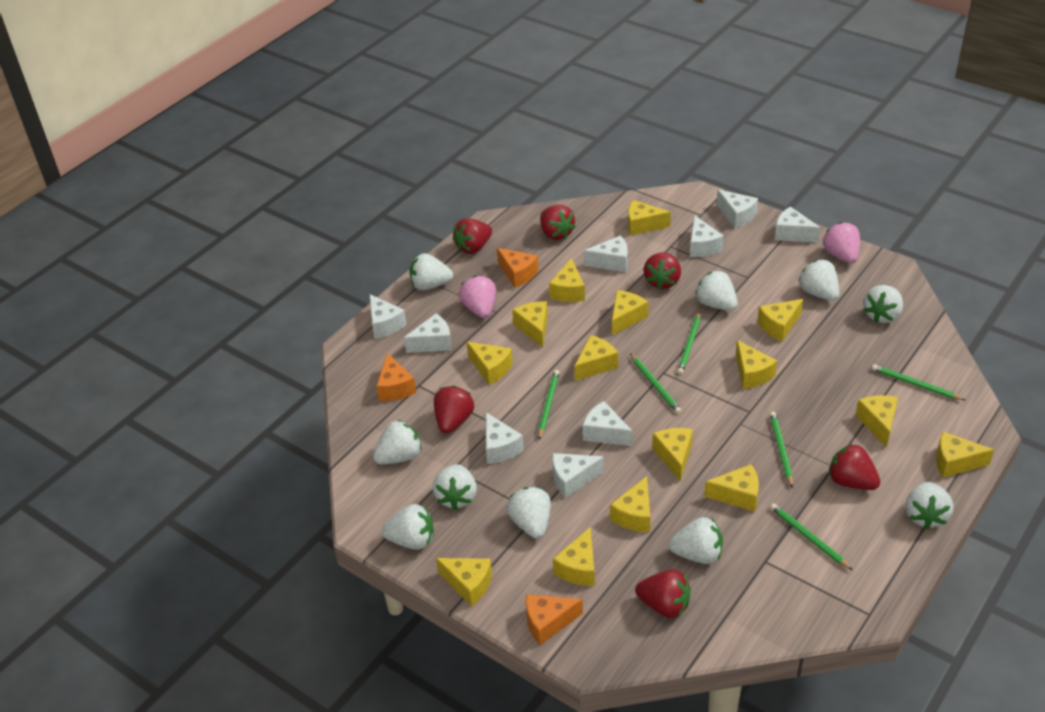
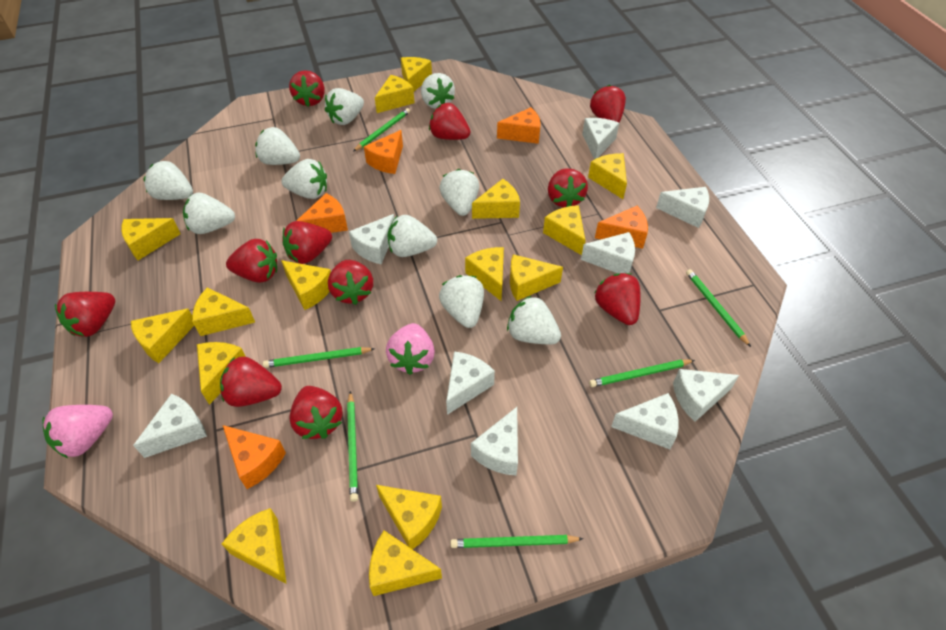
orange cheese: 3 -> 5
red strawberry: 6 -> 11

